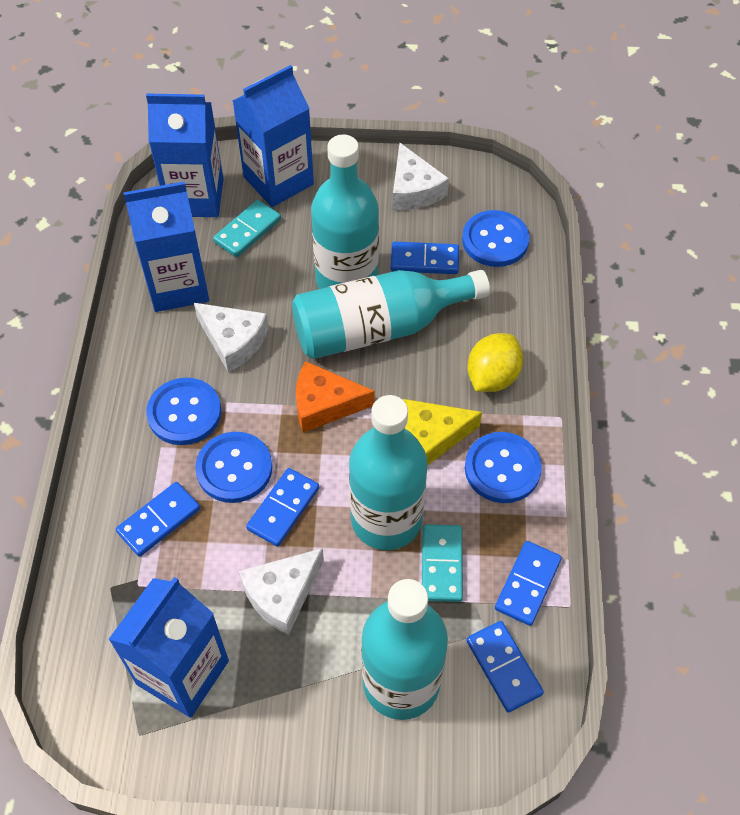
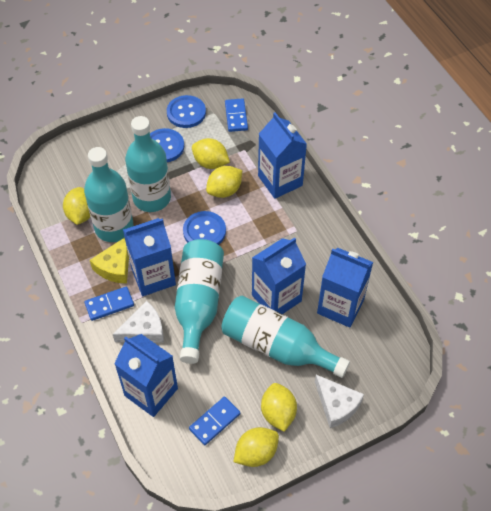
blue button: 4 -> 3
blue carton: 4 -> 5
blue domino: 5 -> 3
orange cheese: 1 -> 0
turquoise domino: 2 -> 0
white cheese: 3 -> 2
yellow lemon: 1 -> 5

